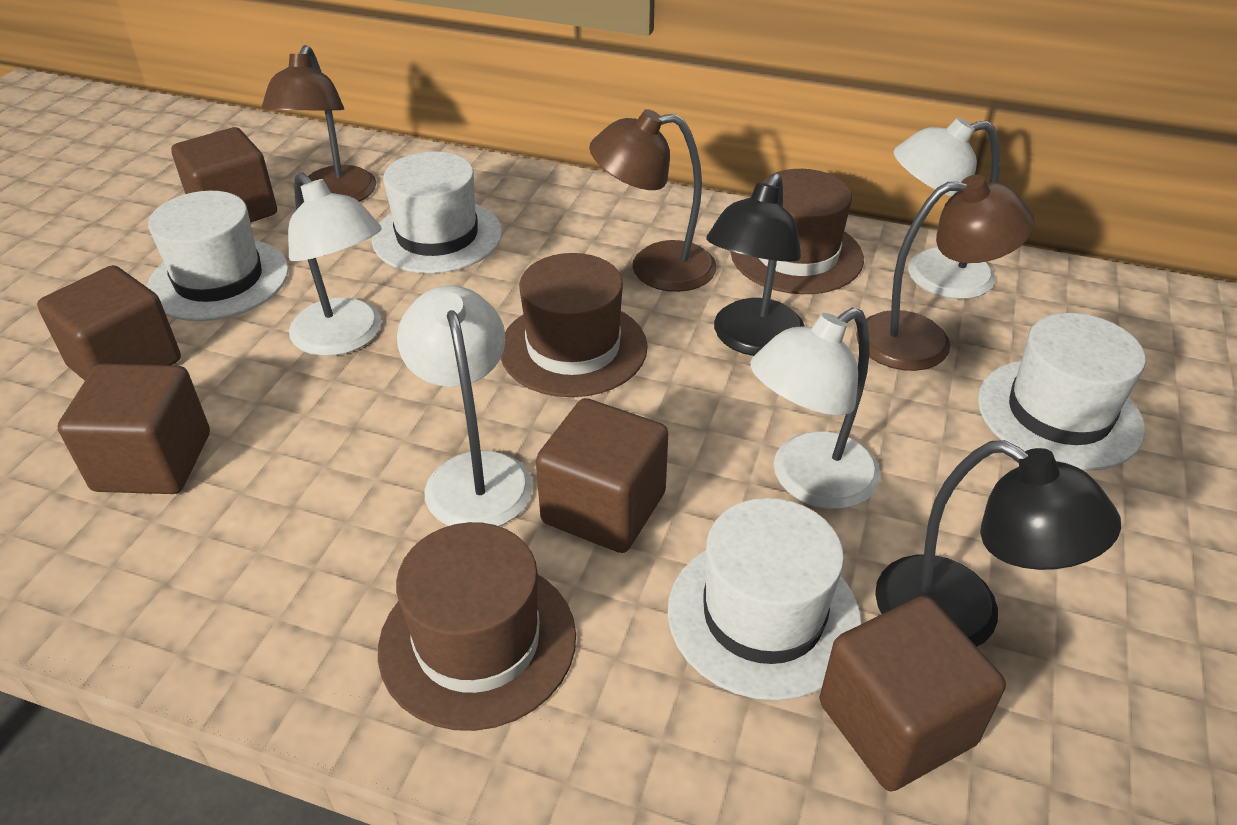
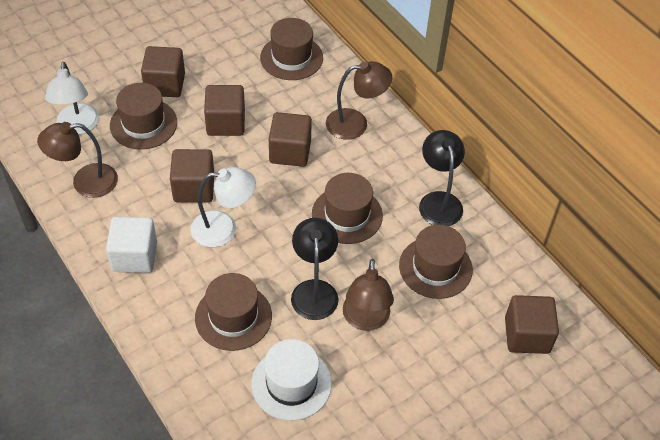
brown hat: 3 -> 5
white cube: 0 -> 1
white hat: 4 -> 1
white lamp: 4 -> 2

